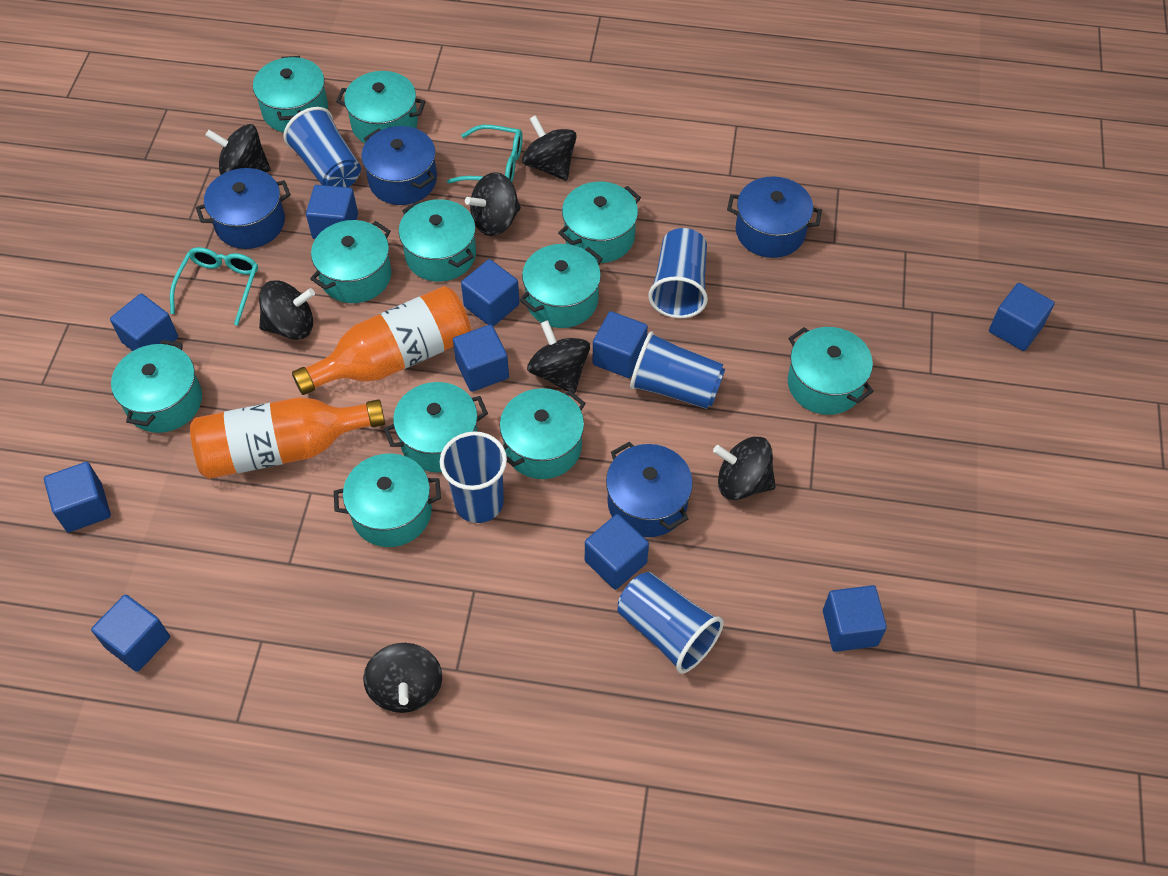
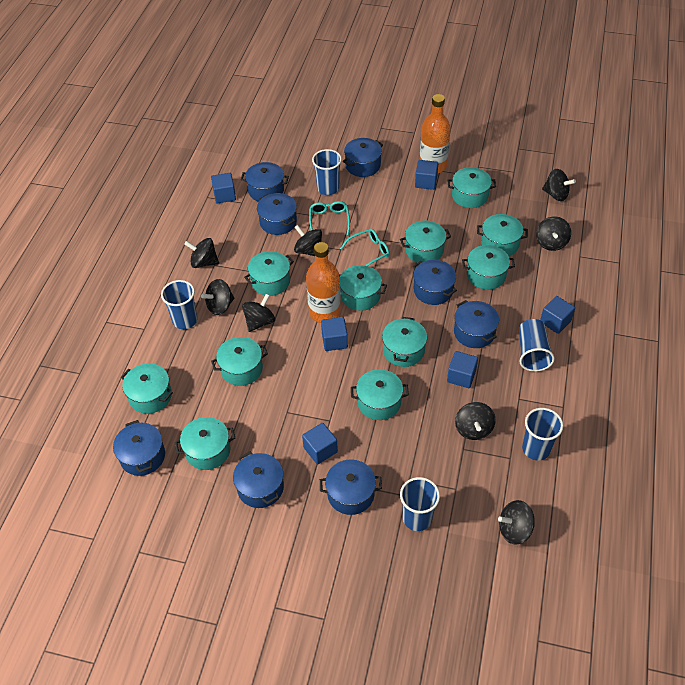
black spinning top: 7 -> 8
blue cube: 10 -> 6
blue pot: 4 -> 8

